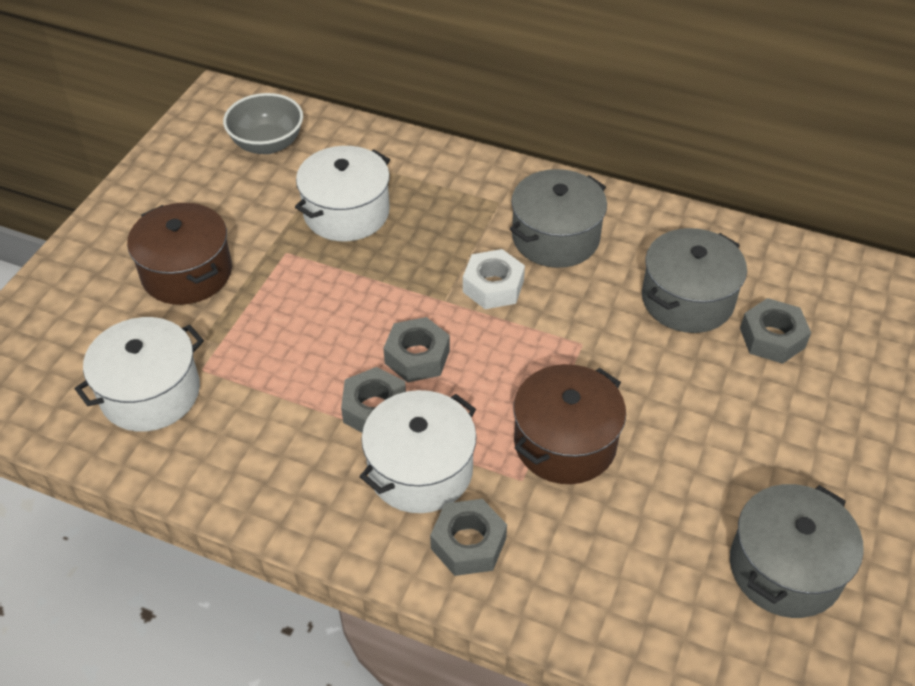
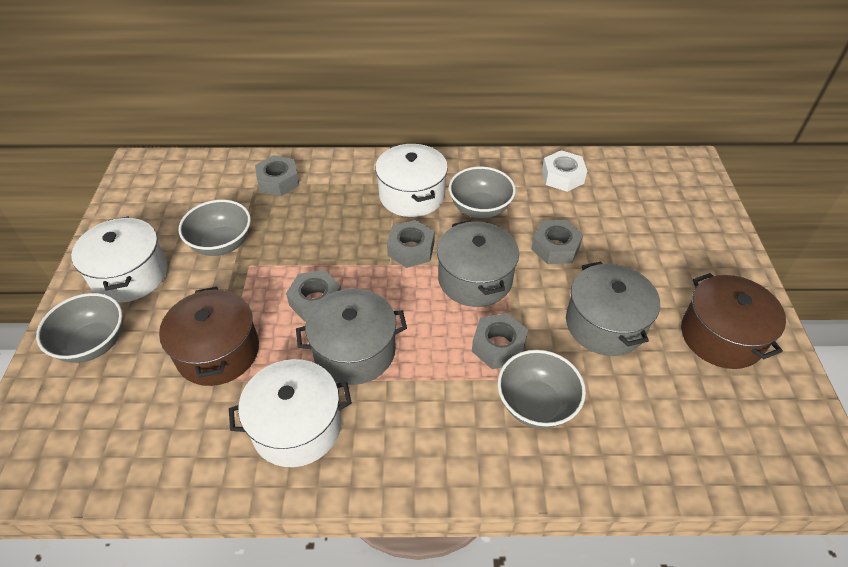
grey bowl: 1 -> 4
grey nut: 4 -> 5

